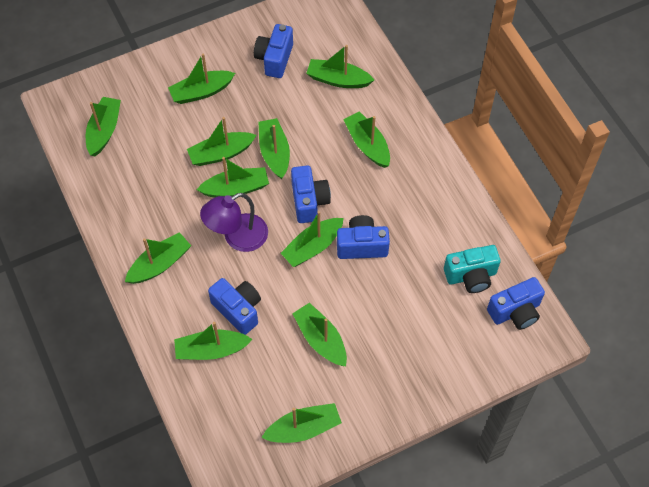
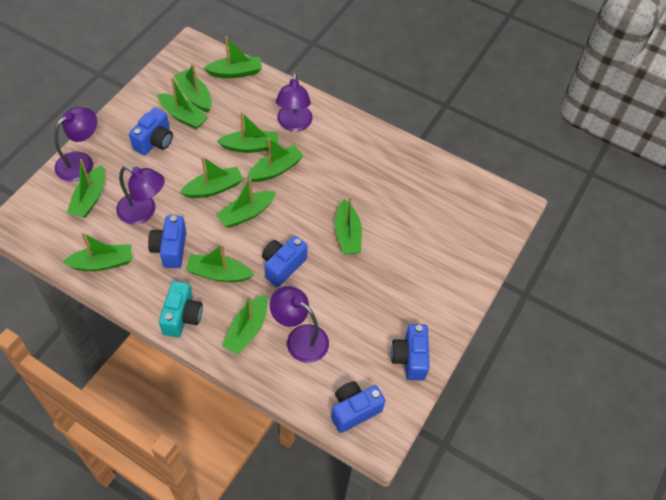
purple lamp: 1 -> 4

